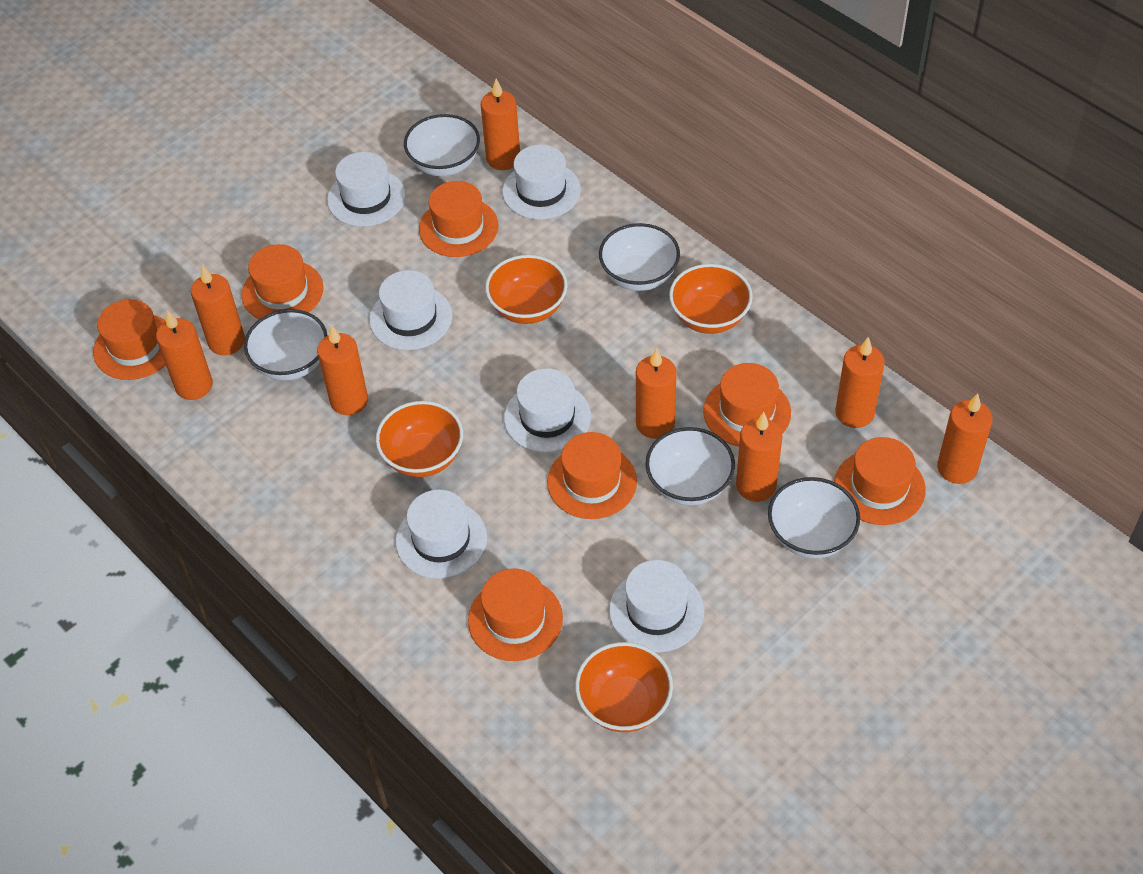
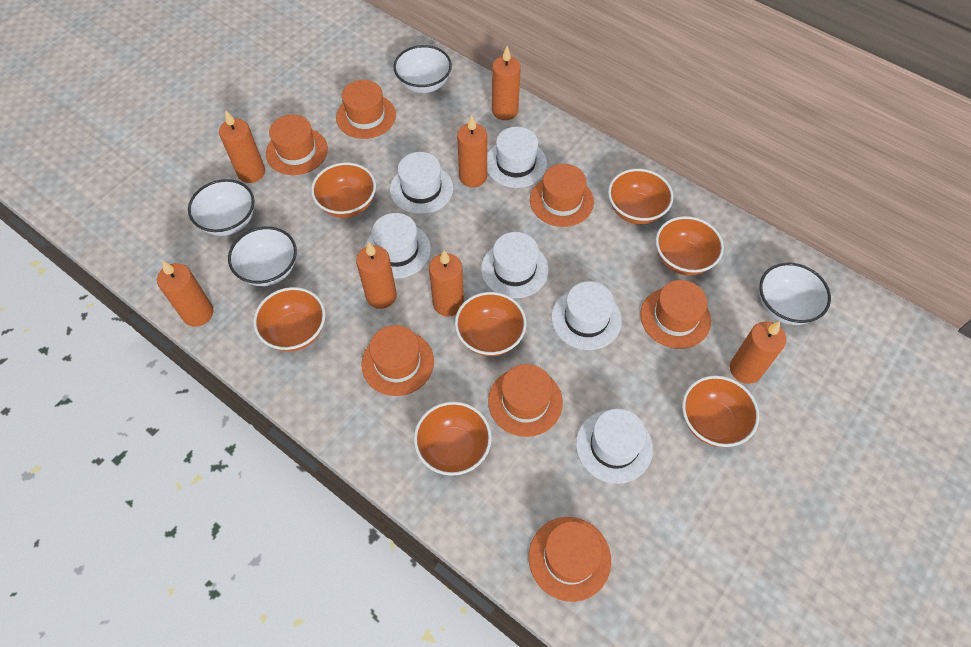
orange bowl: 4 -> 7
orange candle: 8 -> 7
white bowl: 5 -> 4

